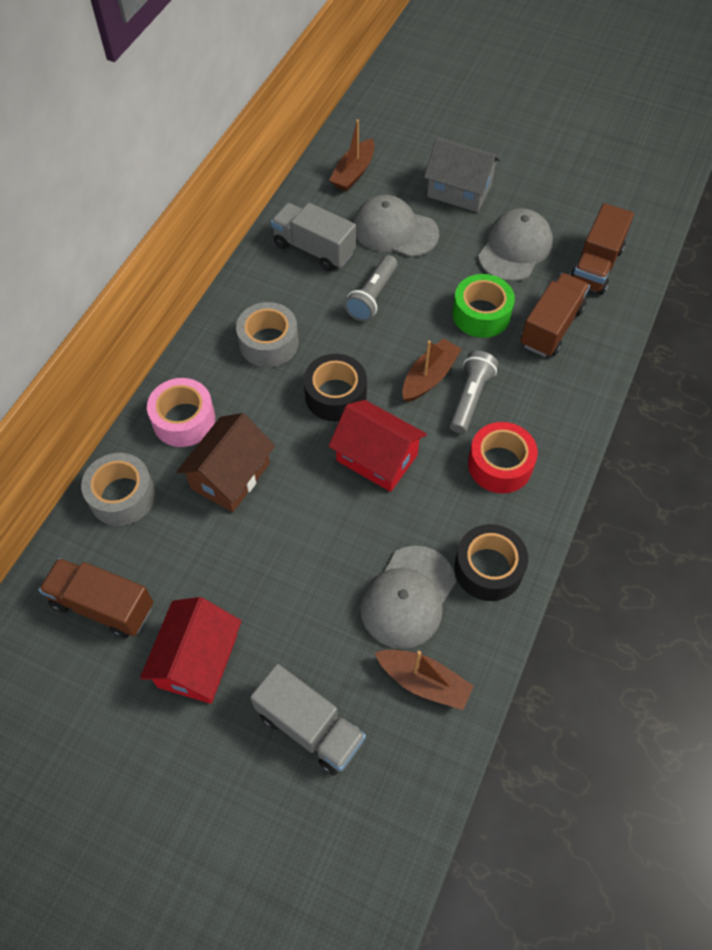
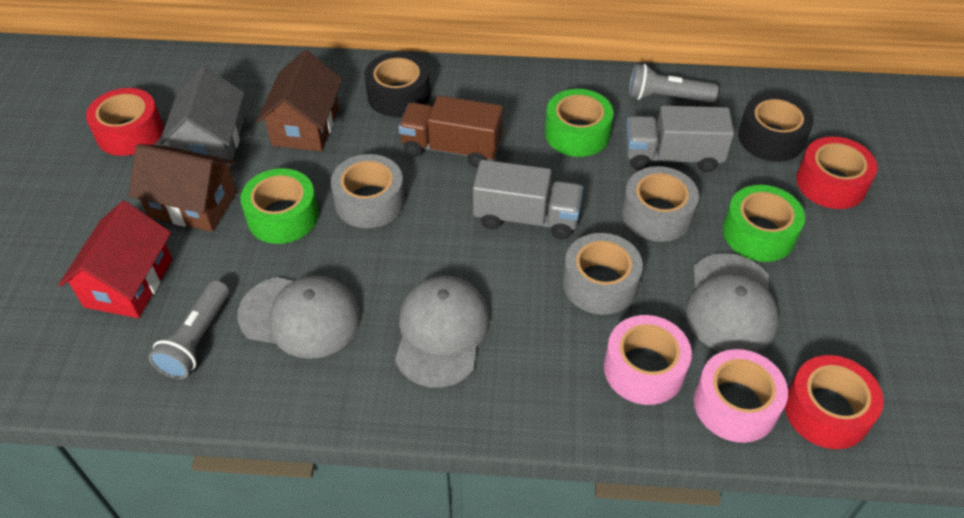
brown boat: 3 -> 0
brown house: 1 -> 2
brown truck: 3 -> 1
green tape: 1 -> 3
grey tape: 2 -> 3
pink tape: 1 -> 2
red house: 2 -> 1
red tape: 1 -> 3

